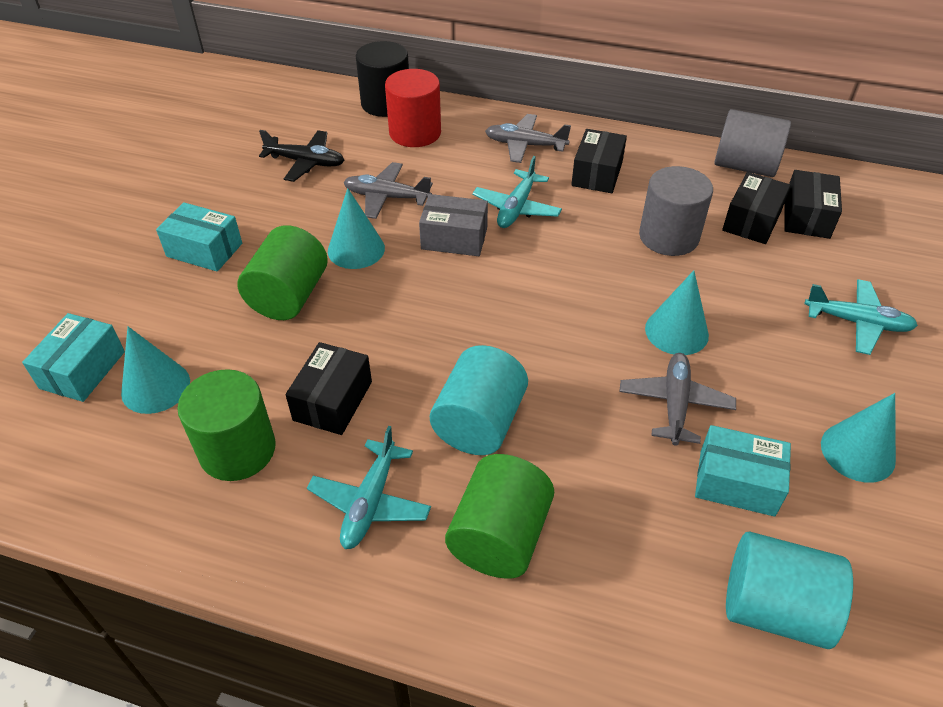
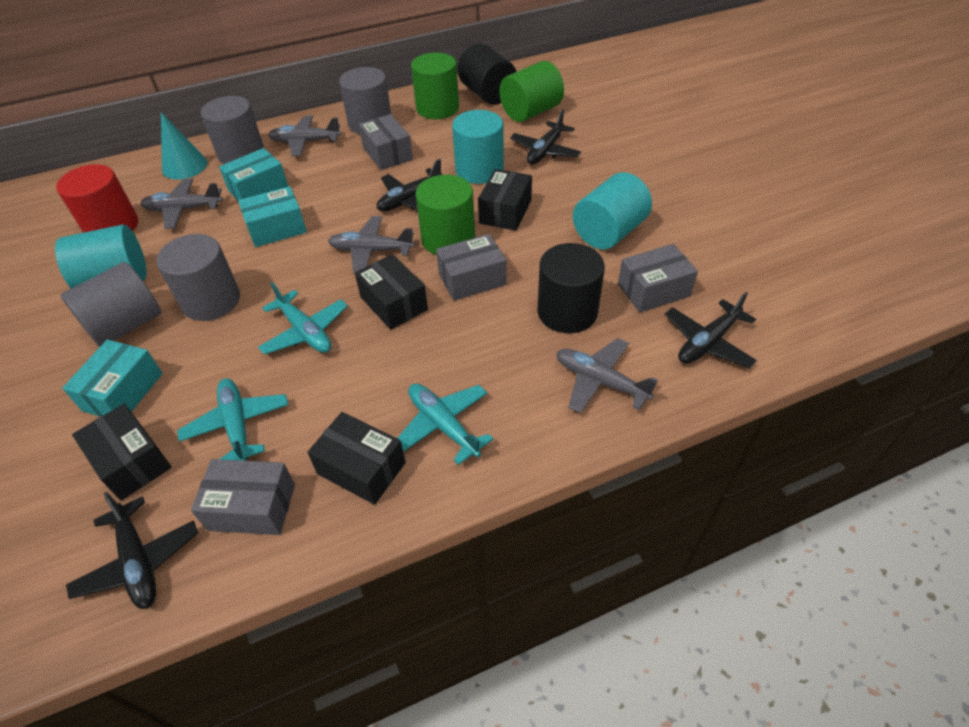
black cylinder: 1 -> 2
black plane: 1 -> 4
grey box: 1 -> 4
grey cylinder: 2 -> 4
grey plane: 3 -> 4
turquoise cone: 4 -> 1
turquoise cylinder: 2 -> 3

